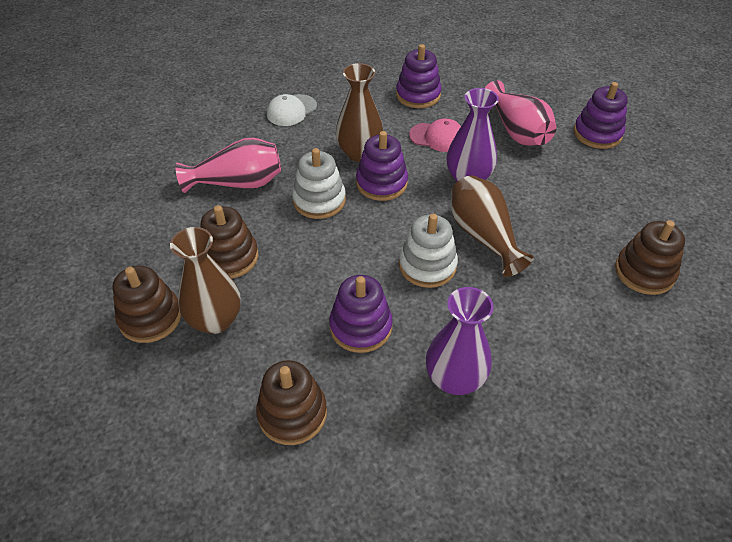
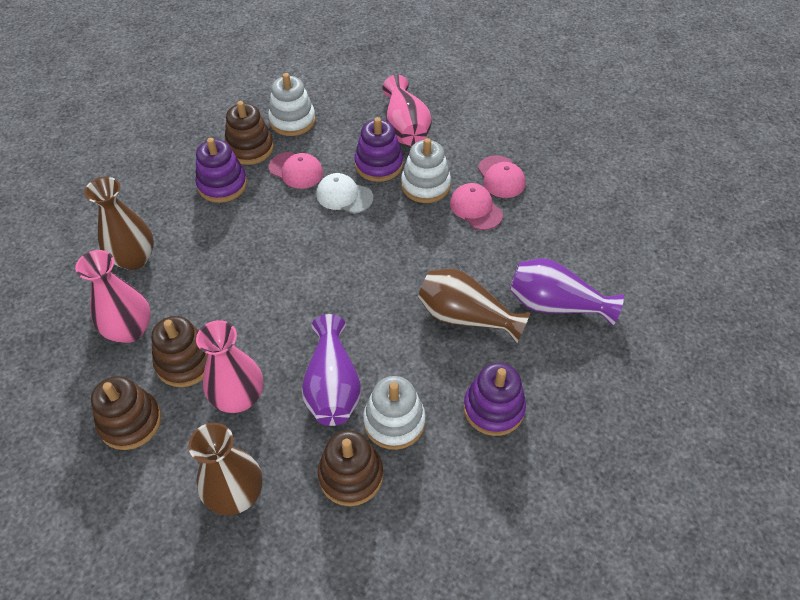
pink cap: 1 -> 3
pink vase: 2 -> 3
purple stacking toy: 4 -> 3
white stacking toy: 2 -> 3

